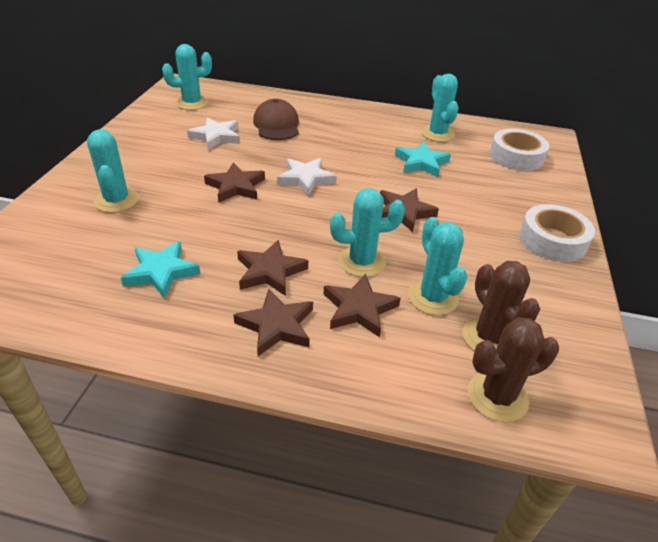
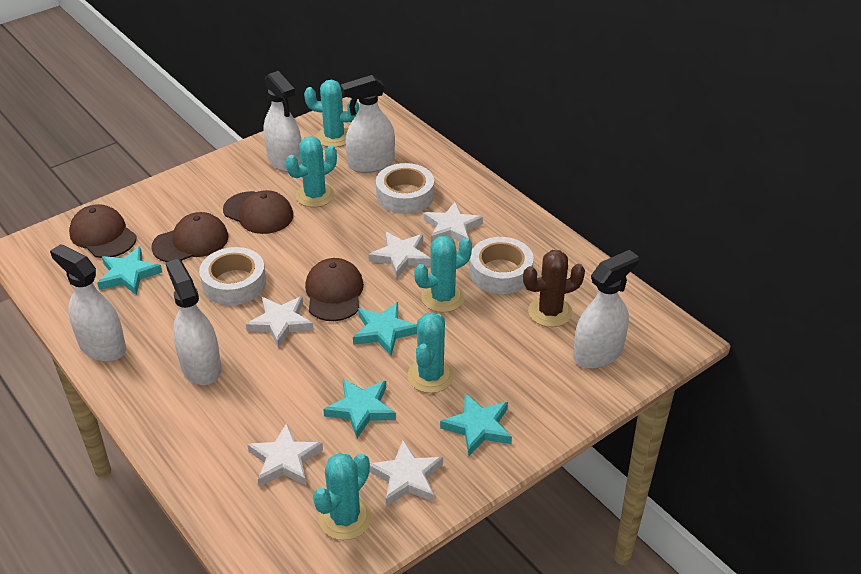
brown cactus: 2 -> 1
brown cap: 1 -> 4
brown star: 5 -> 0
turquoise star: 2 -> 4
white spray bottle: 0 -> 5
white star: 2 -> 5
white tape: 2 -> 3

